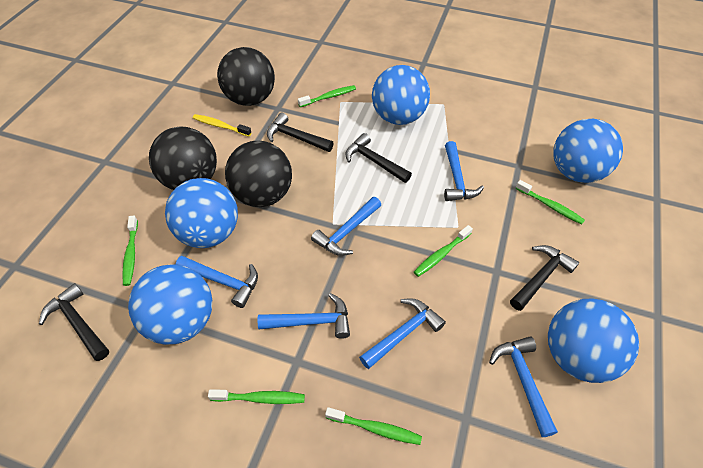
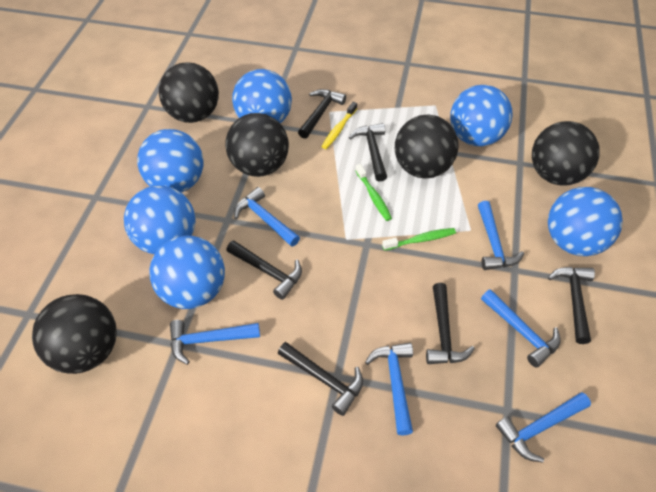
black ball: 3 -> 5
black hammer: 4 -> 6
blue ball: 5 -> 6
green toothbrush: 6 -> 2

